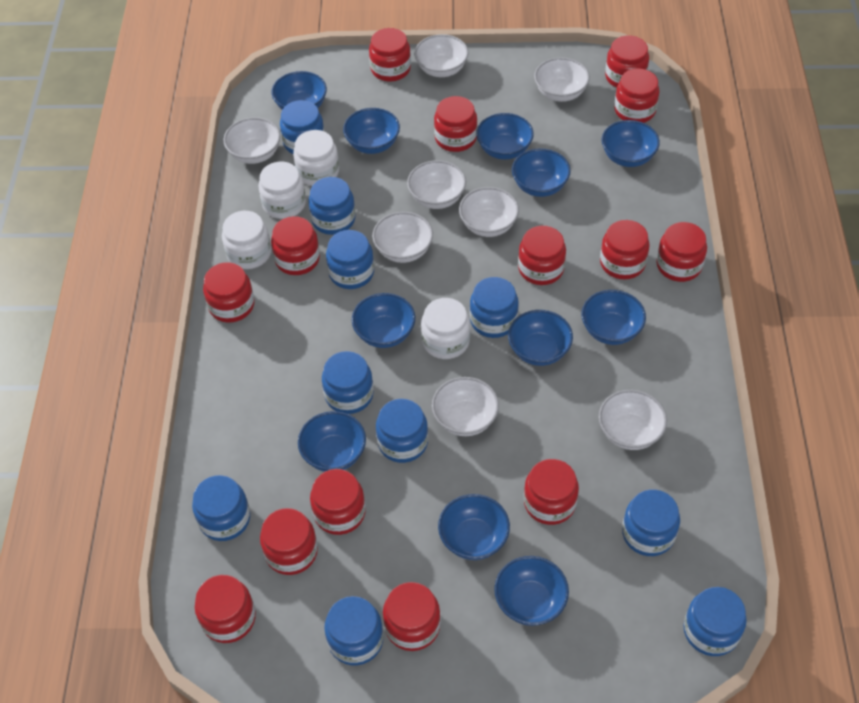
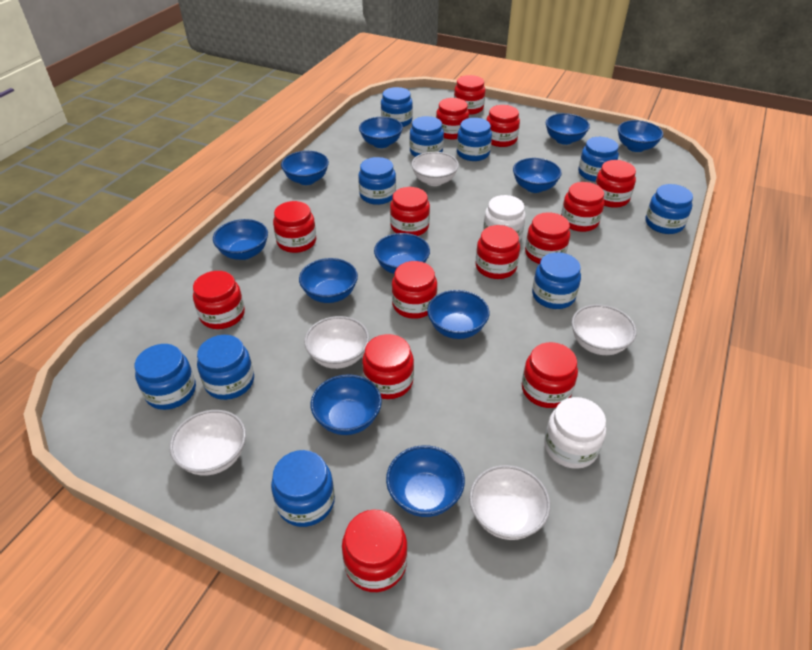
white bowl: 8 -> 5
white jar: 4 -> 2

